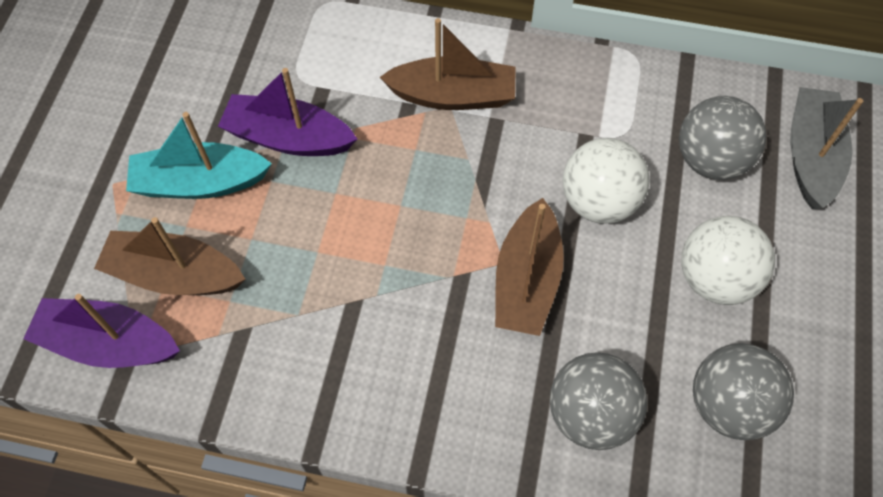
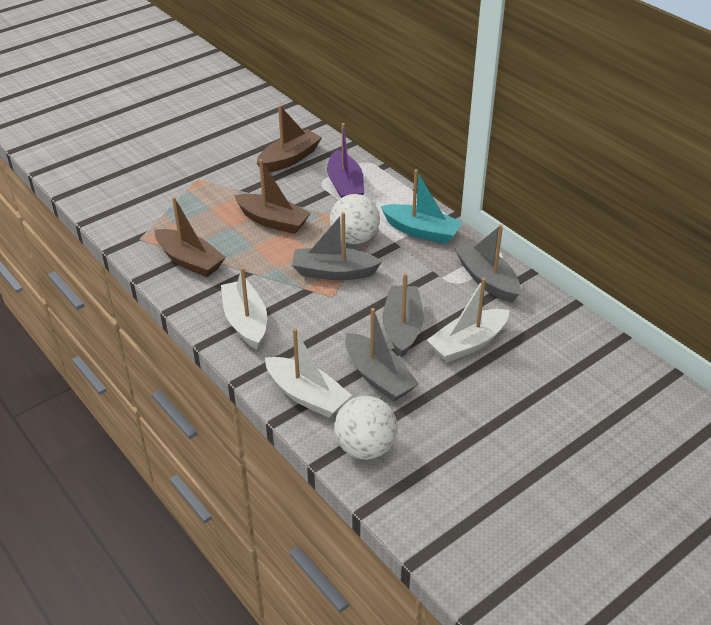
grey ball: 3 -> 0
grey boat: 1 -> 4
purple boat: 2 -> 1
white boat: 0 -> 3

